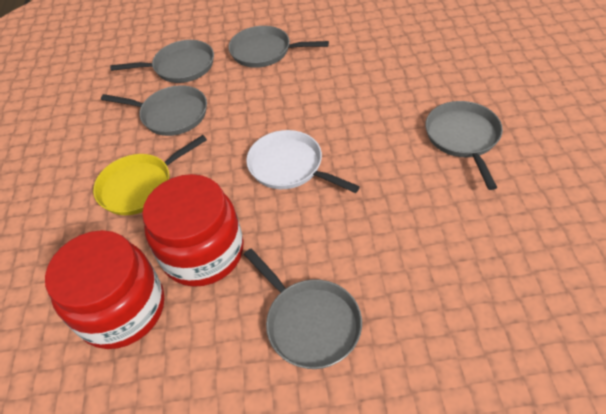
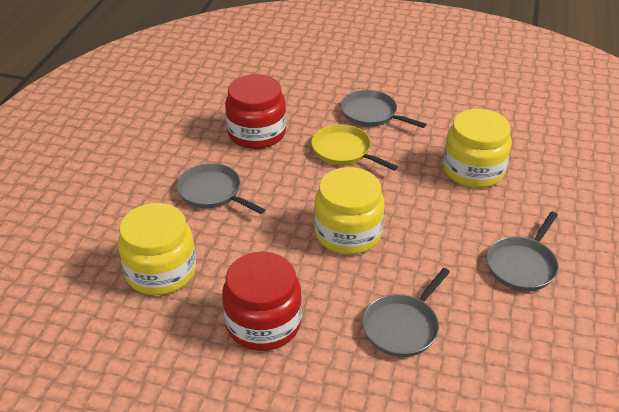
grey pan: 5 -> 4
white pan: 1 -> 0
yellow jar: 0 -> 3

